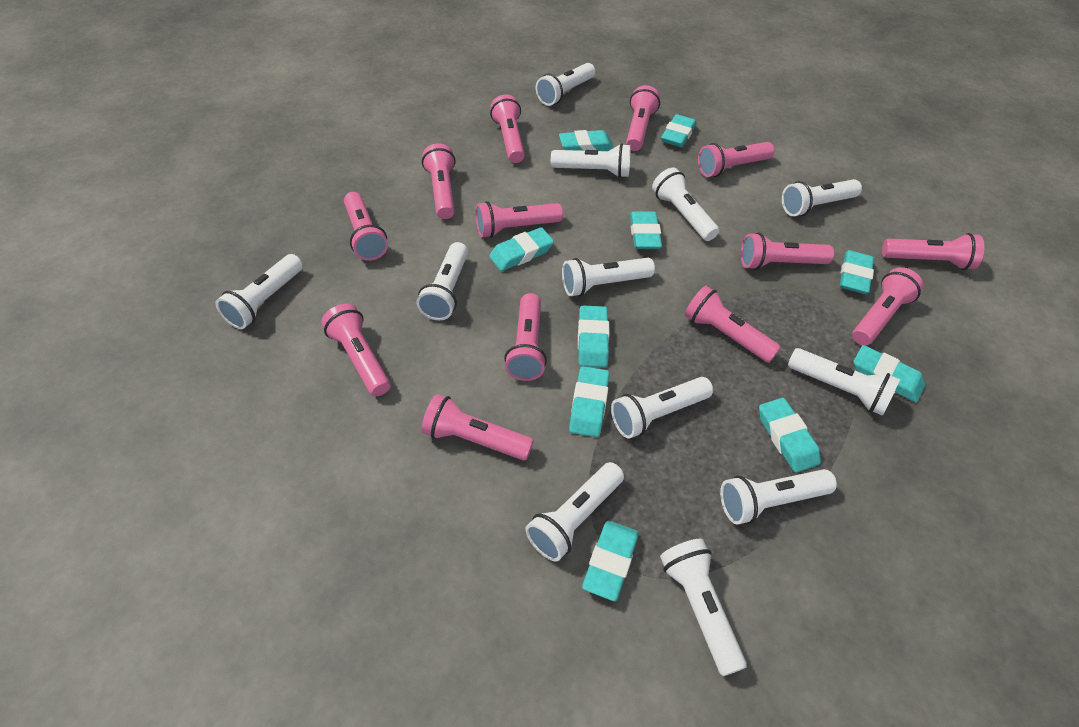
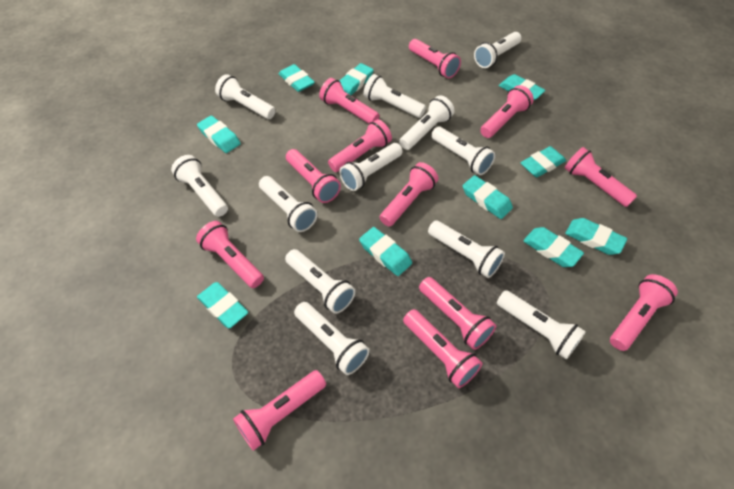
pink flashlight: 13 -> 12

